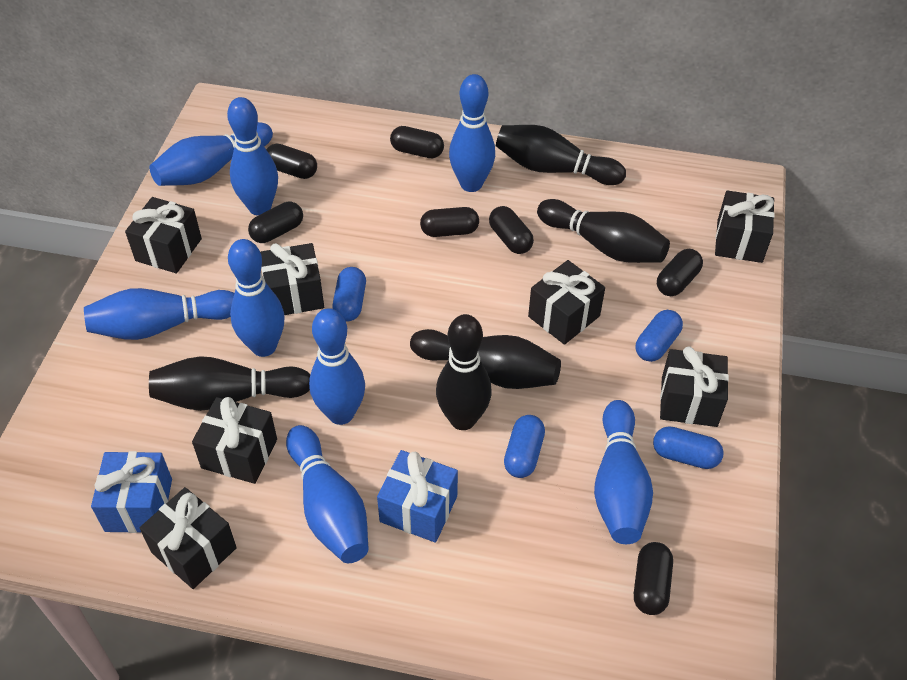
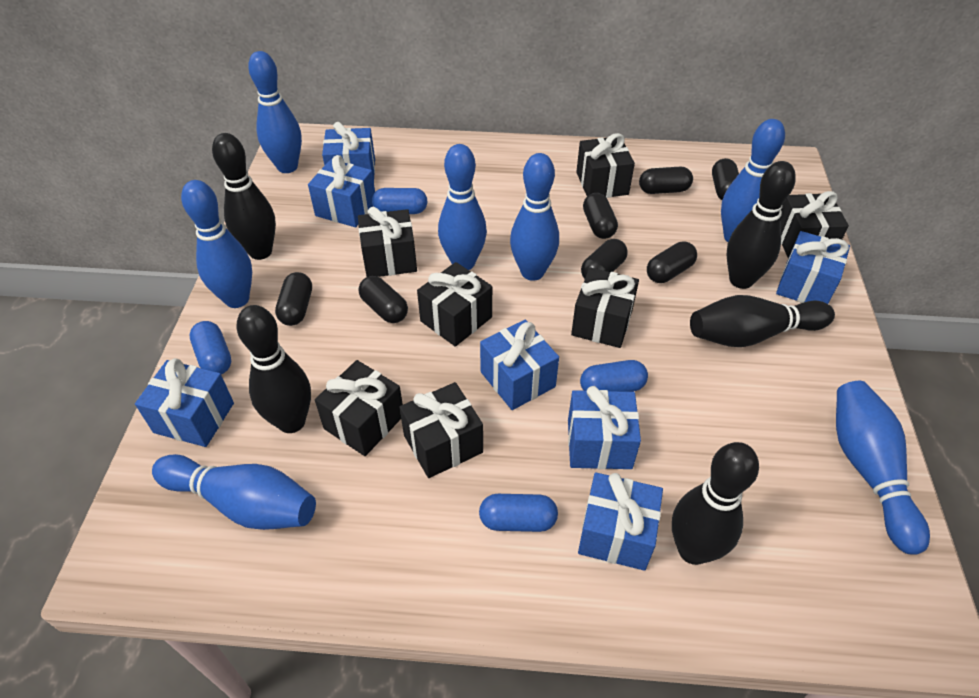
blue bowling pin: 8 -> 7
blue gift: 2 -> 7

